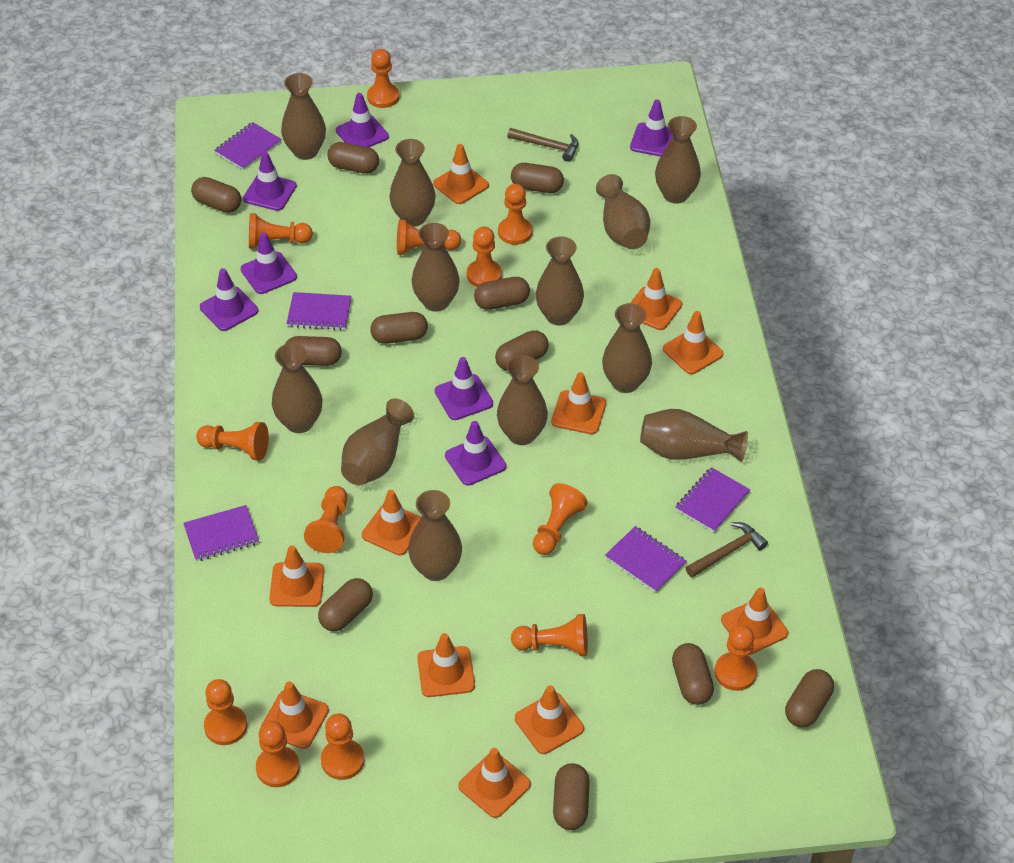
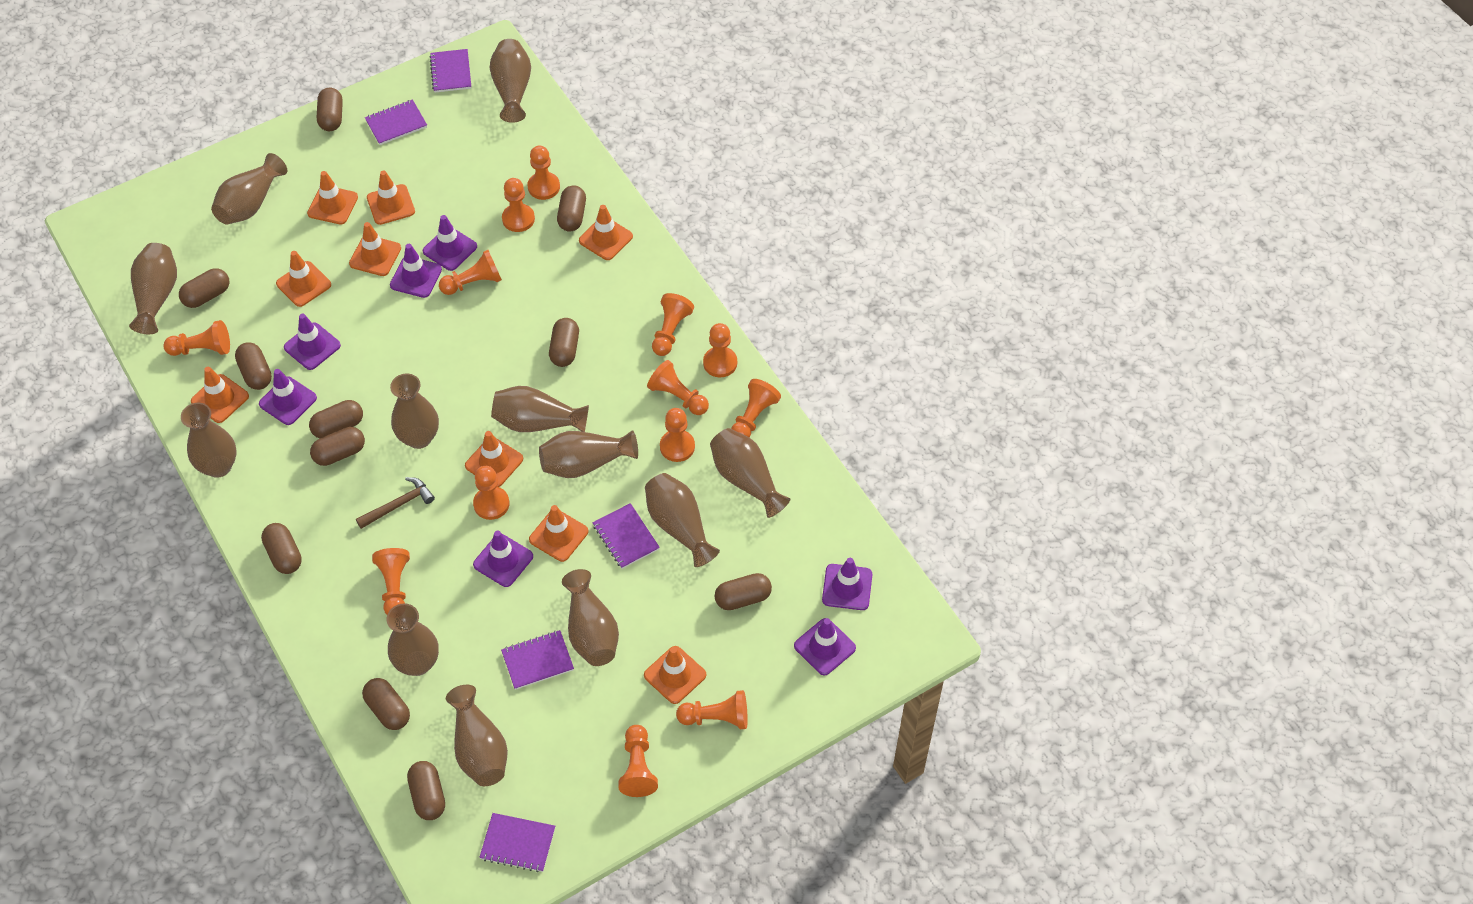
brown hammer: 2 -> 1
orange traffic cone: 11 -> 9

